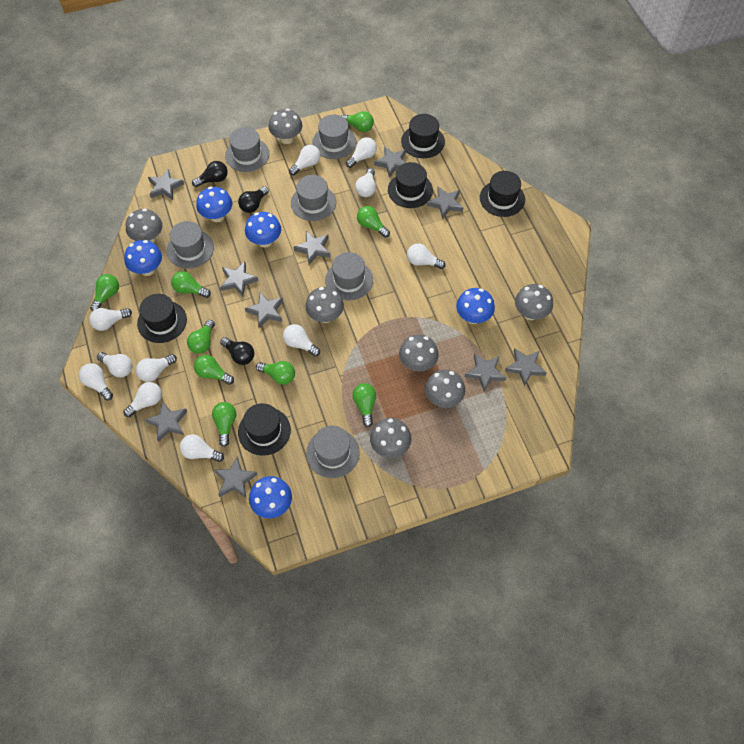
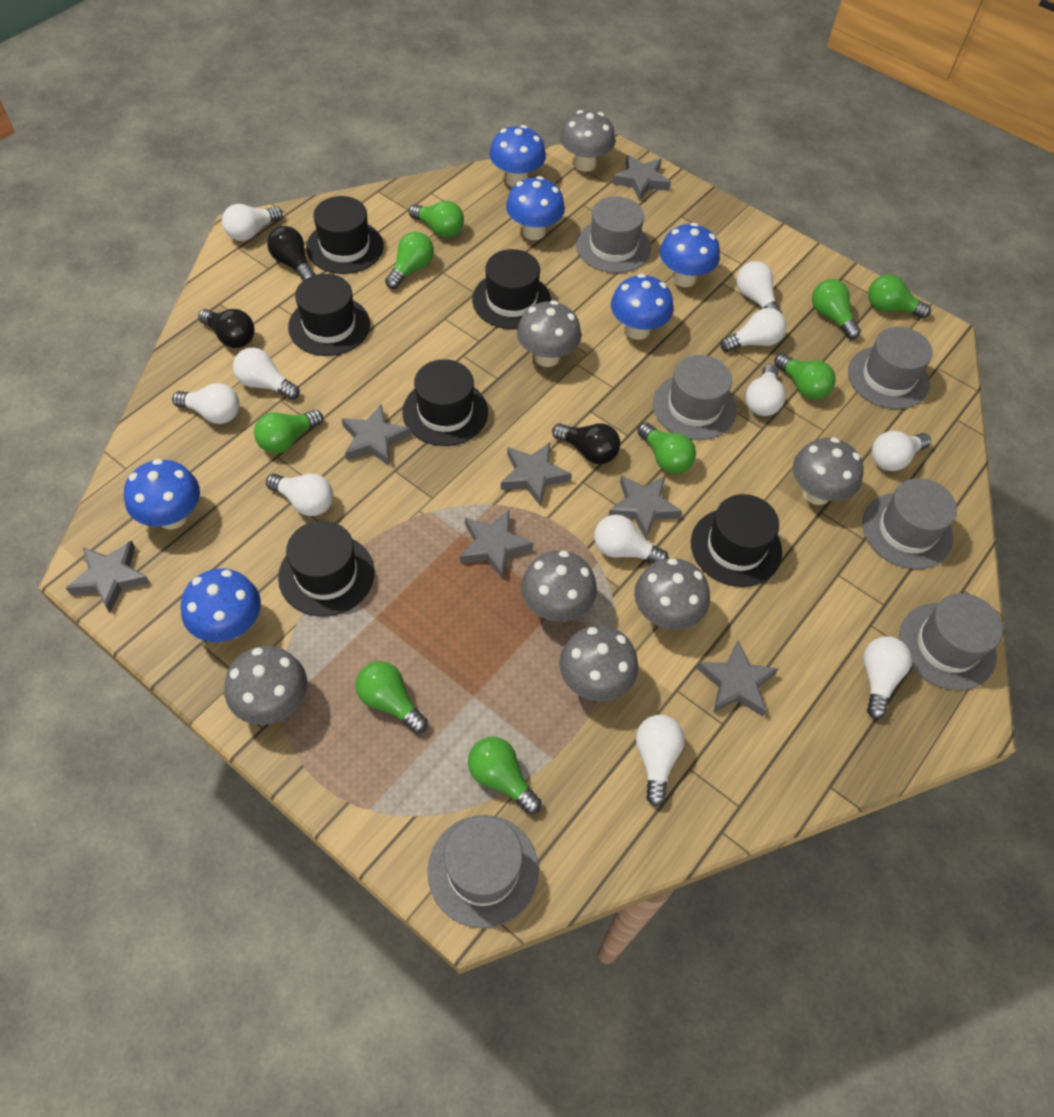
black hat: 5 -> 6
blue mushroom: 5 -> 6
grey star: 10 -> 7

